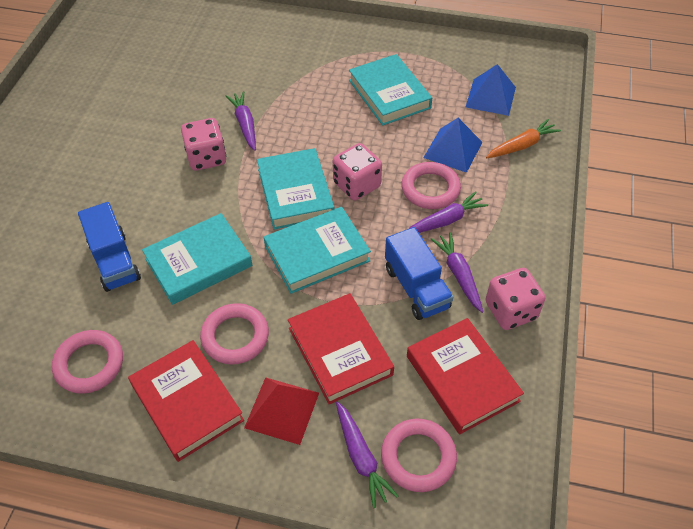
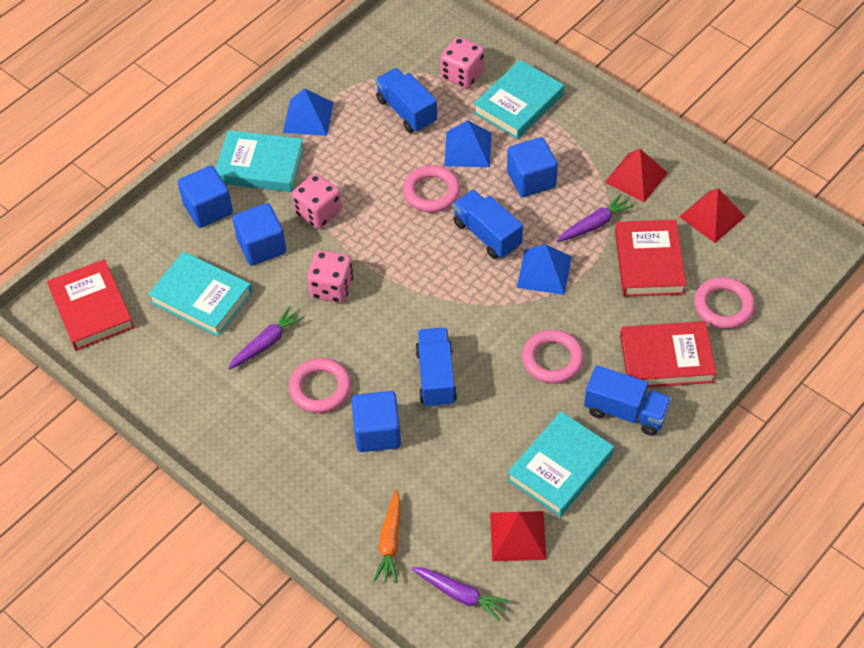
blue cube: 0 -> 4
blue pyramid: 2 -> 3
blue truck: 2 -> 4
purple carrot: 4 -> 3
red pyramid: 1 -> 3

